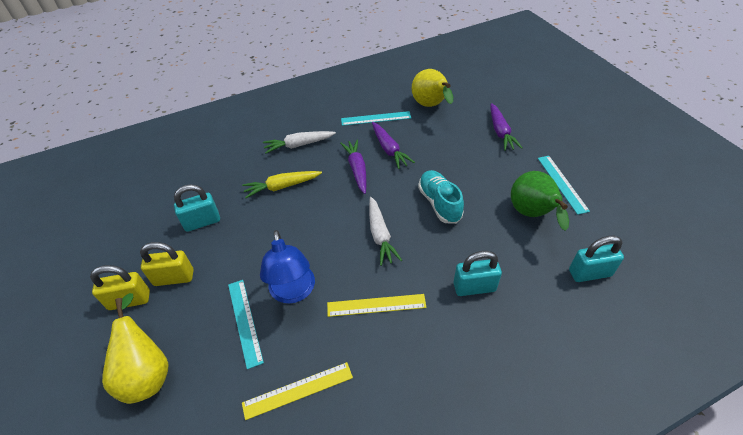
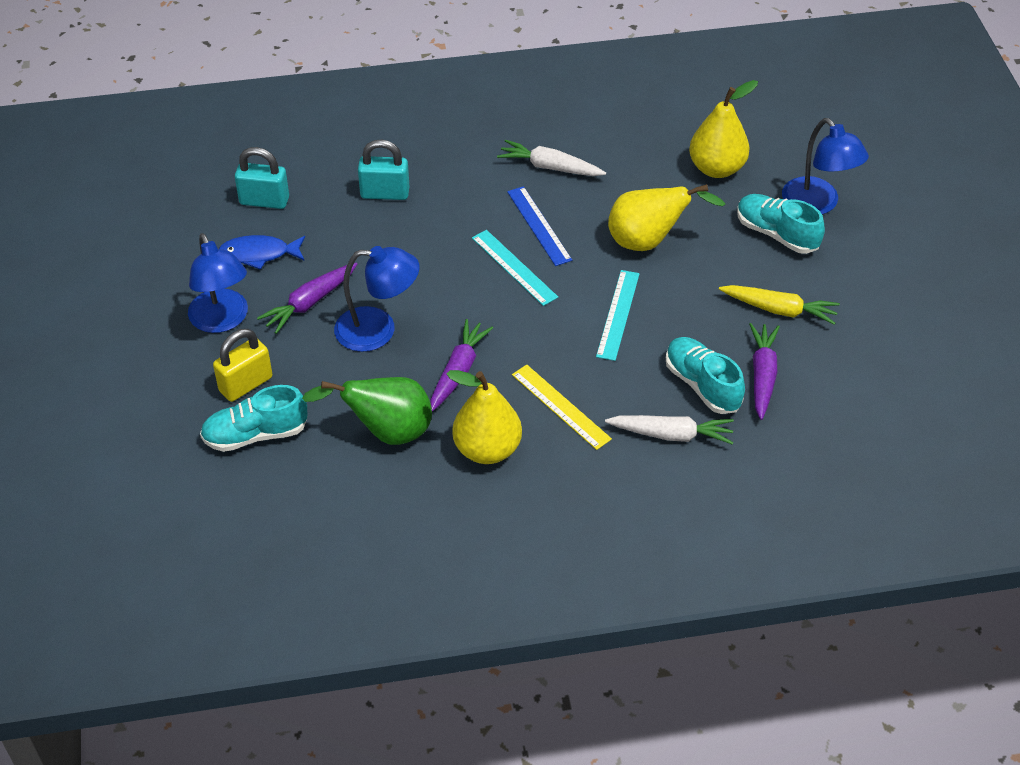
blue fish: 0 -> 1
blue lamp: 1 -> 3
blue ruler: 0 -> 1
turquoise padlock: 3 -> 2
turquoise ruler: 3 -> 2
turquoise shoe: 1 -> 3
yellow padlock: 2 -> 1
yellow pear: 2 -> 3
yellow ruler: 2 -> 1

